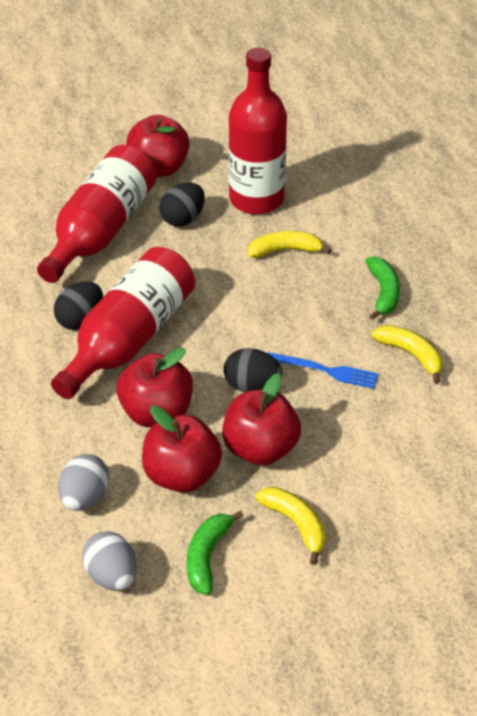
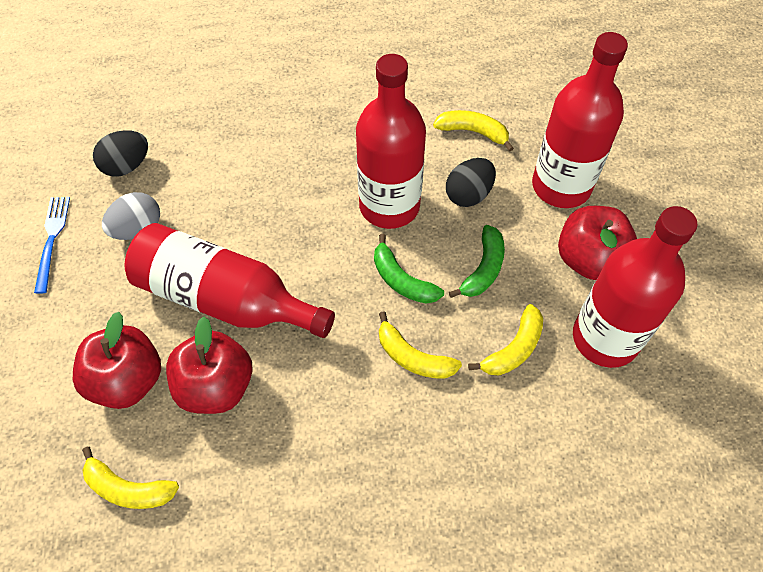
black egg: 3 -> 2
grey egg: 2 -> 1
red apple: 4 -> 3
red bottle: 3 -> 4
yellow banana: 3 -> 4

